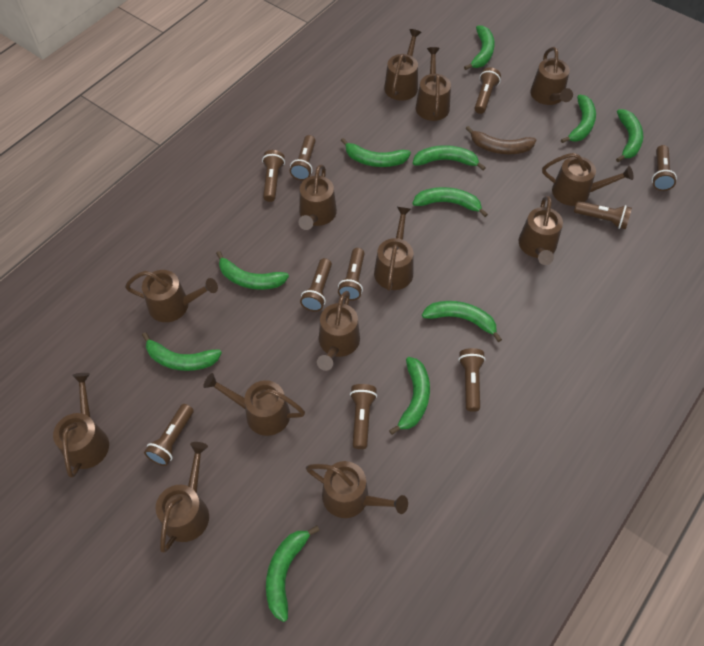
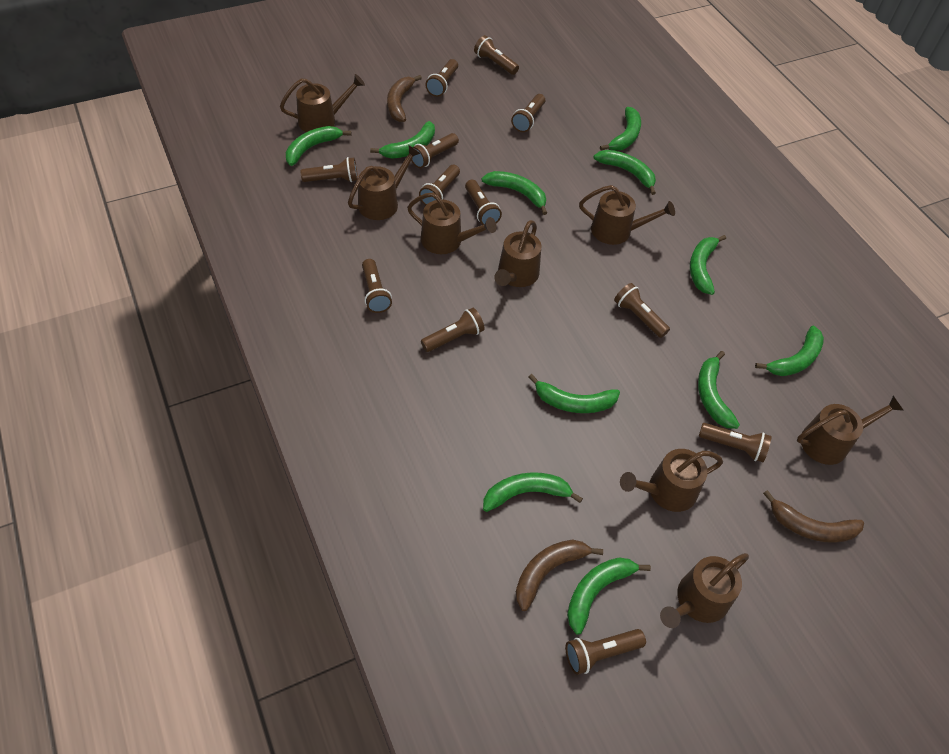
brown banana: 1 -> 3
brown flashlight: 10 -> 12
brown watering can: 13 -> 8

